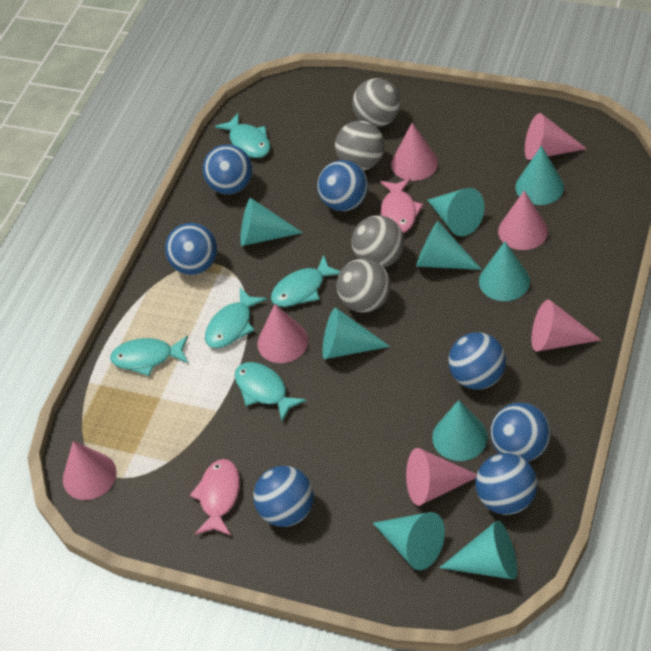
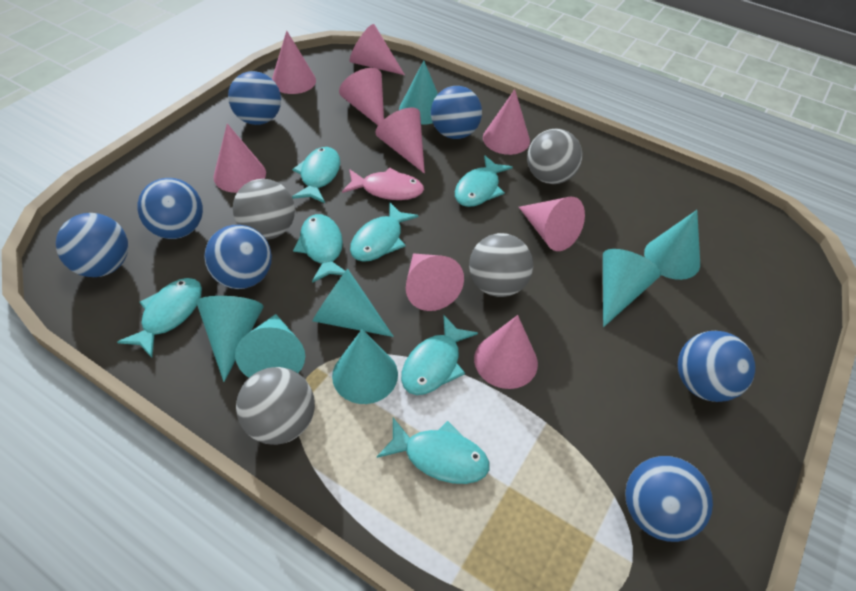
pink cone: 7 -> 9
pink fish: 2 -> 1
turquoise cone: 9 -> 7
turquoise fish: 5 -> 7

